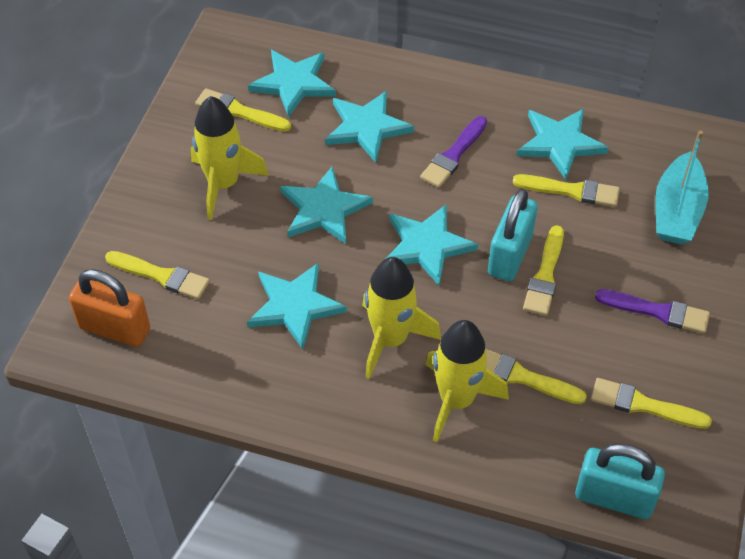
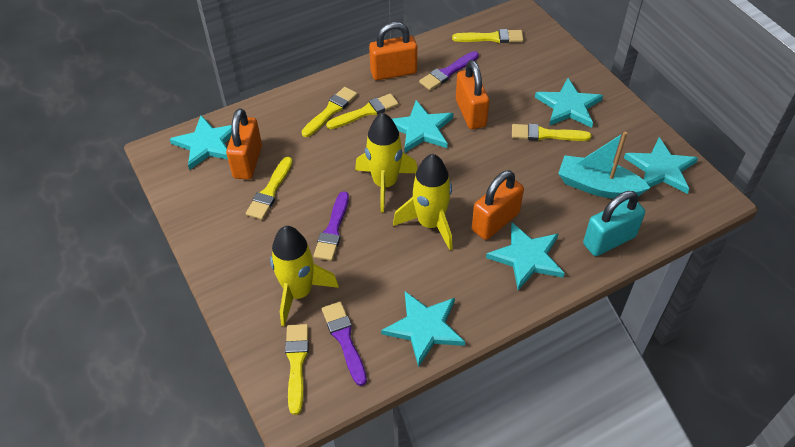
orange padlock: 1 -> 4
purple brush: 2 -> 3
turquoise padlock: 2 -> 1

